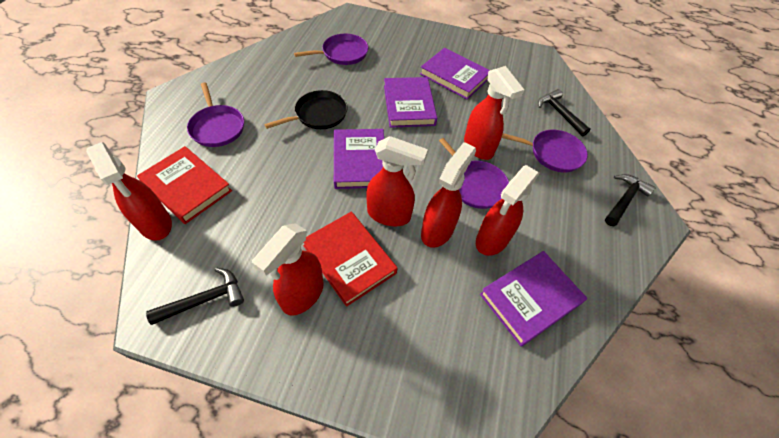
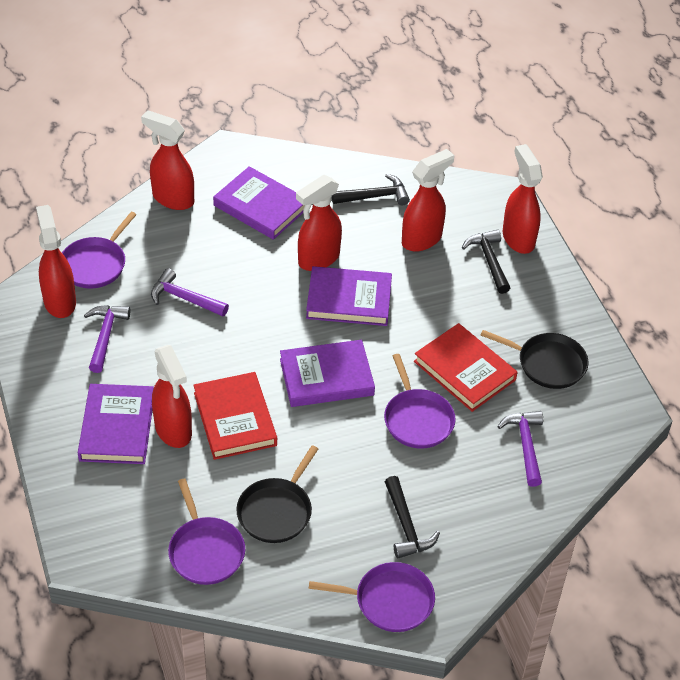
black pan: 1 -> 2
purple hammer: 0 -> 3

